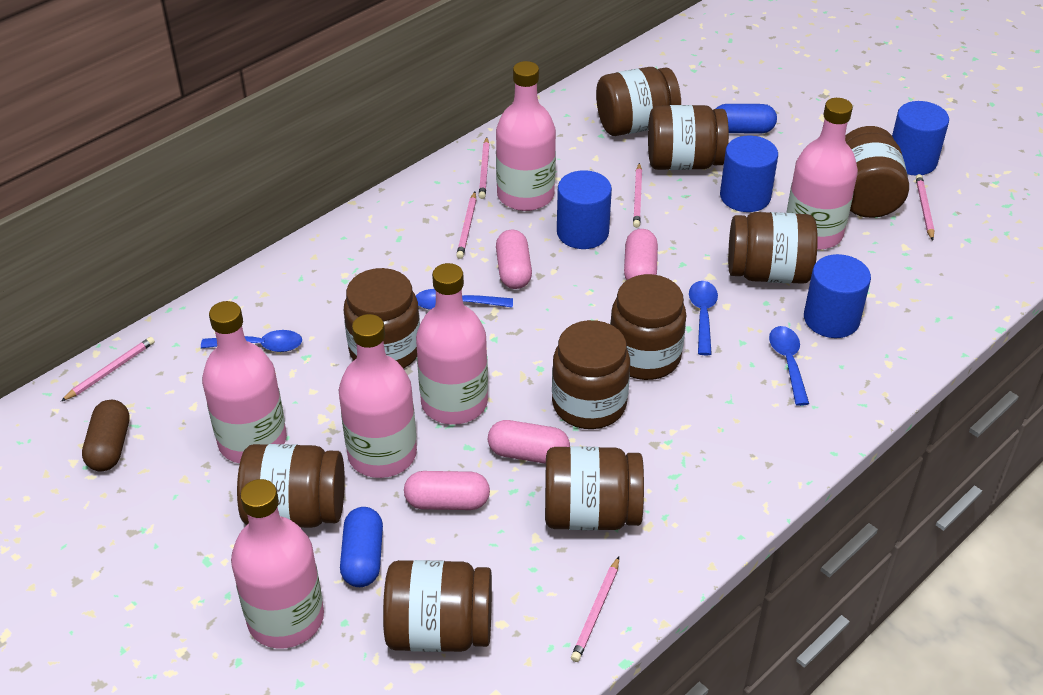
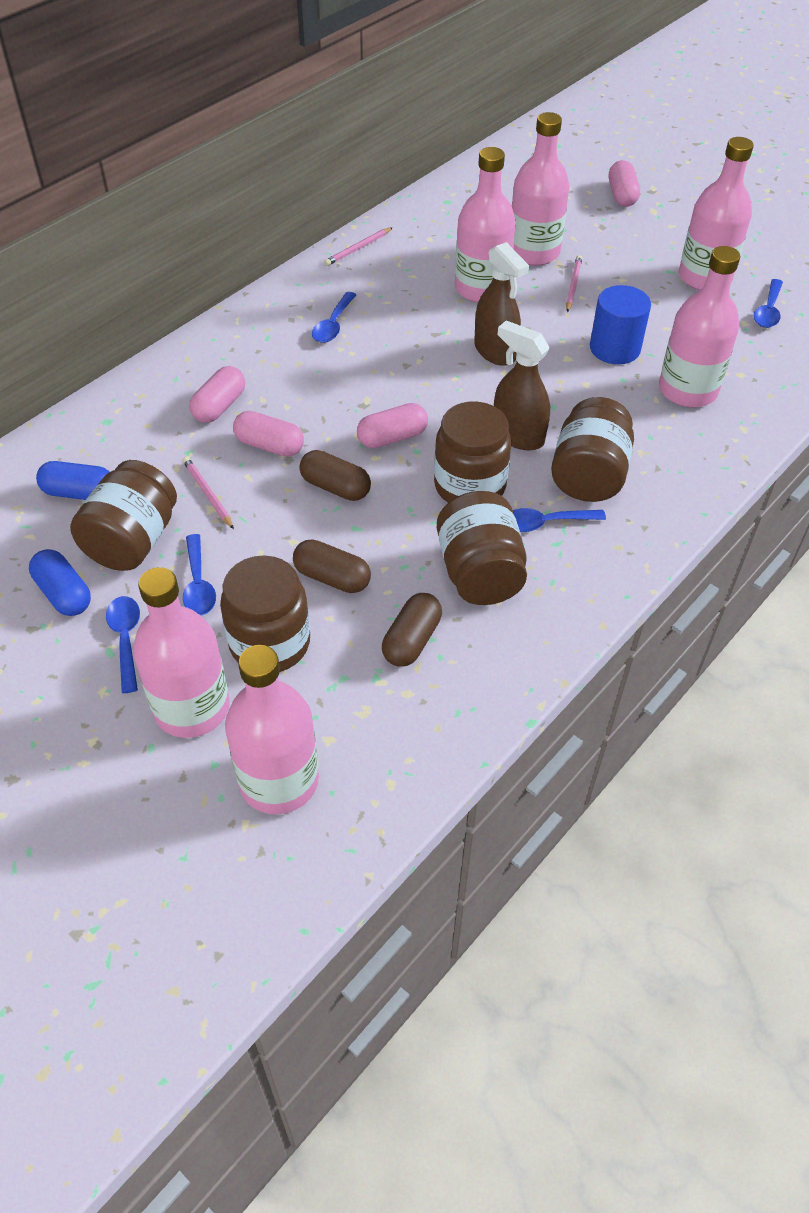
blue cylinder: 4 -> 1
blue spoon: 4 -> 5
brown capsule: 1 -> 3
brown jar: 10 -> 5
brown spray bottle: 0 -> 2
pink pencil: 6 -> 3

